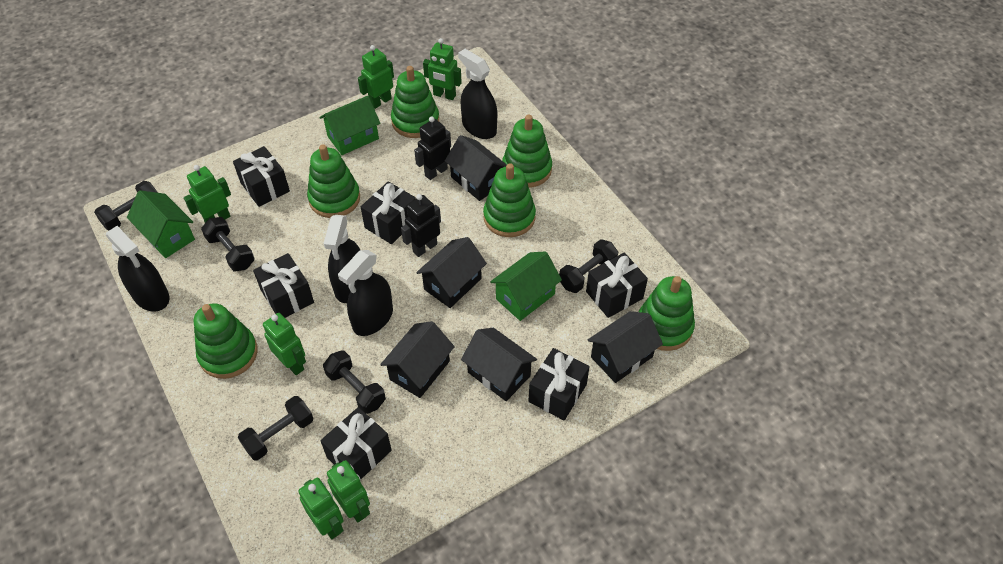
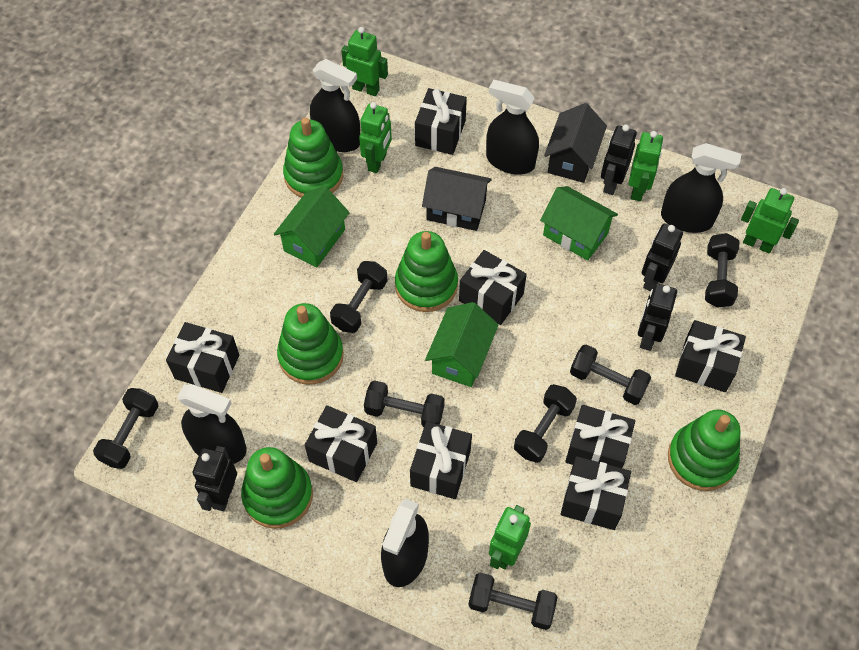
black dumbbell: 5 -> 7
black gift: 6 -> 8
black house: 5 -> 2
black robot: 2 -> 4
black spray bottle: 4 -> 5
green robot: 6 -> 5
green stacking toy: 6 -> 5

